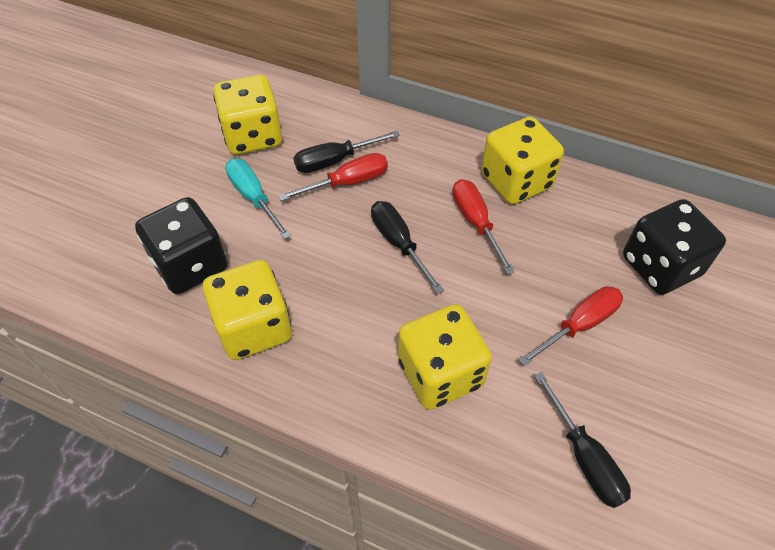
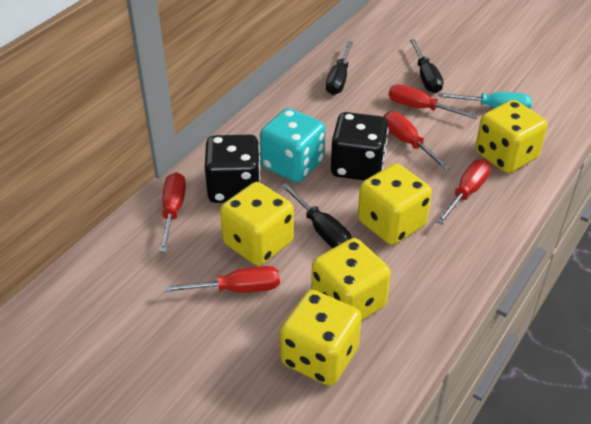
red screwdriver: 3 -> 5
turquoise dice: 0 -> 1
yellow dice: 4 -> 5

